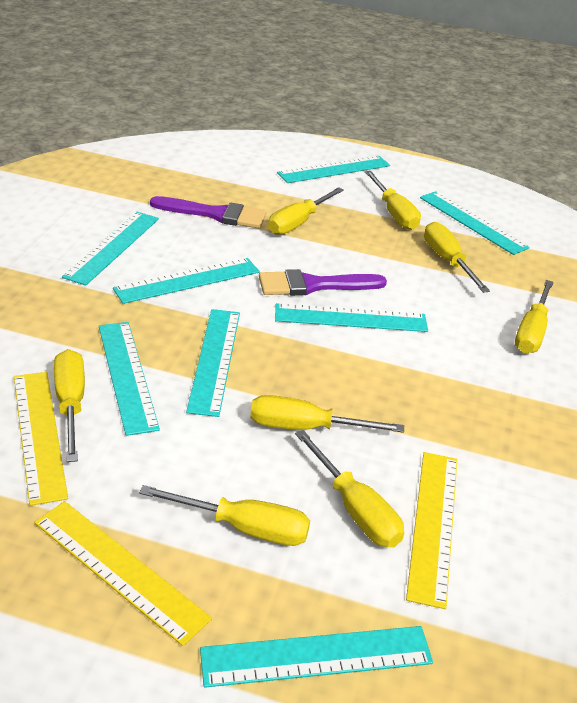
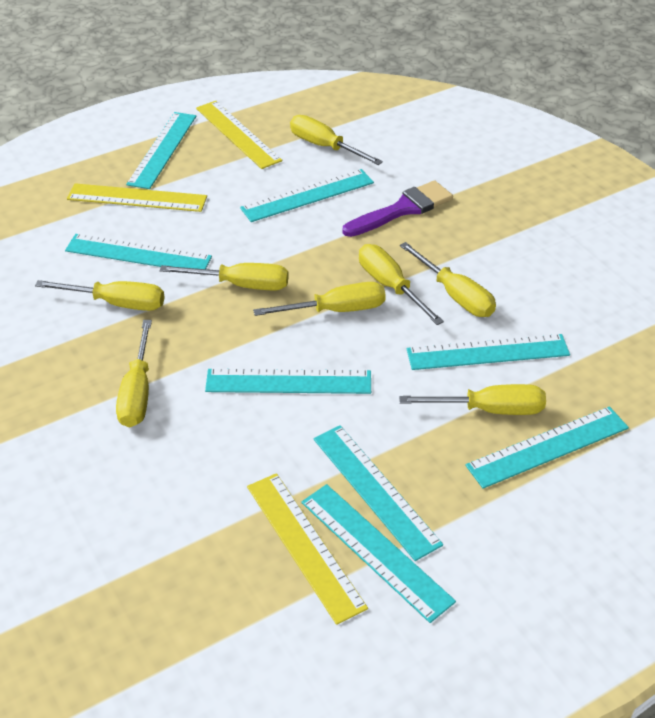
purple brush: 2 -> 1

